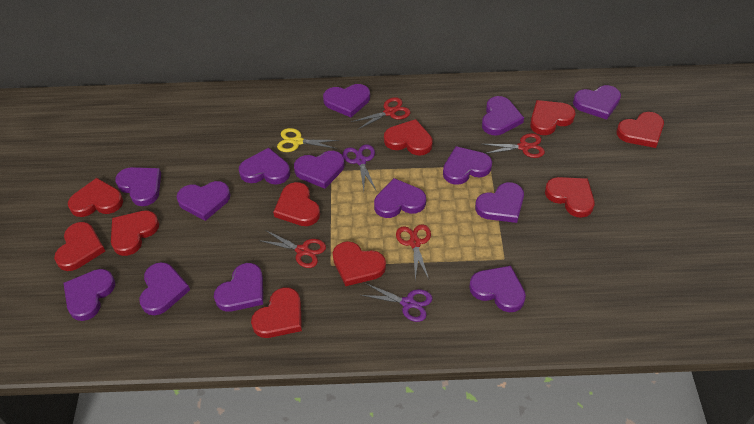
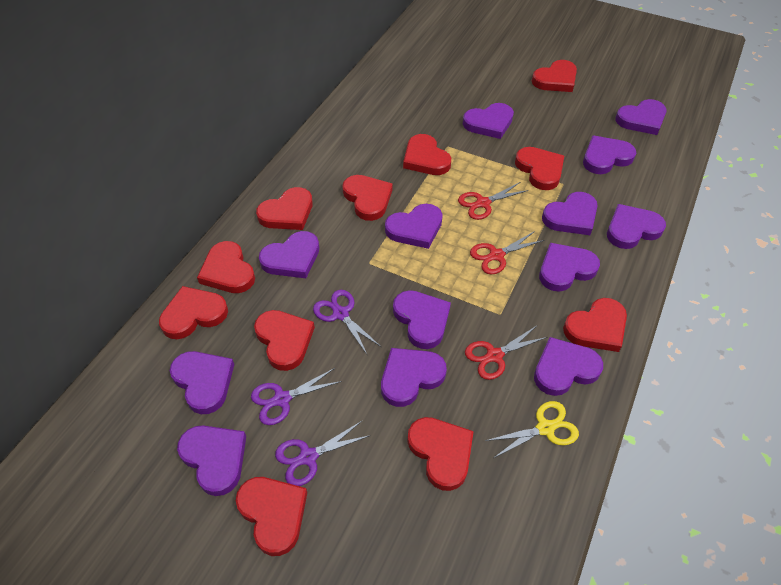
purple heart: 14 -> 13
purple scissors: 2 -> 3
red heart: 10 -> 11
red scissors: 4 -> 3

